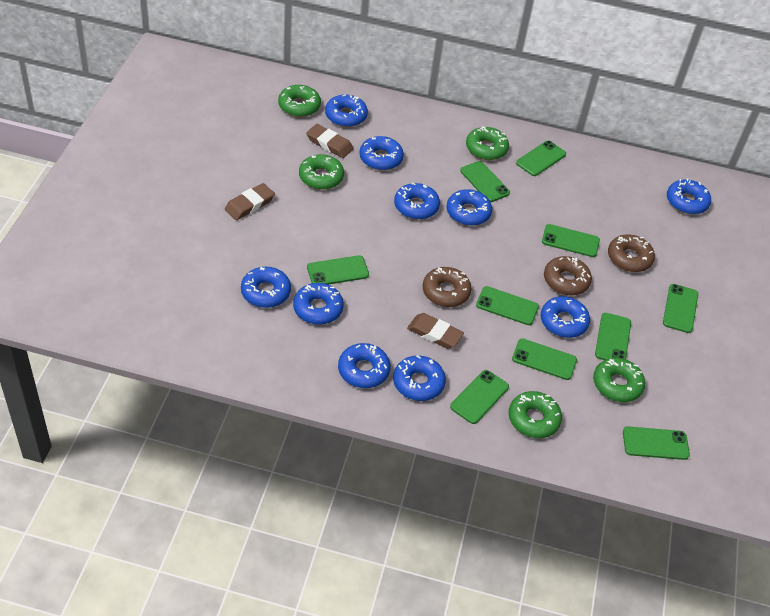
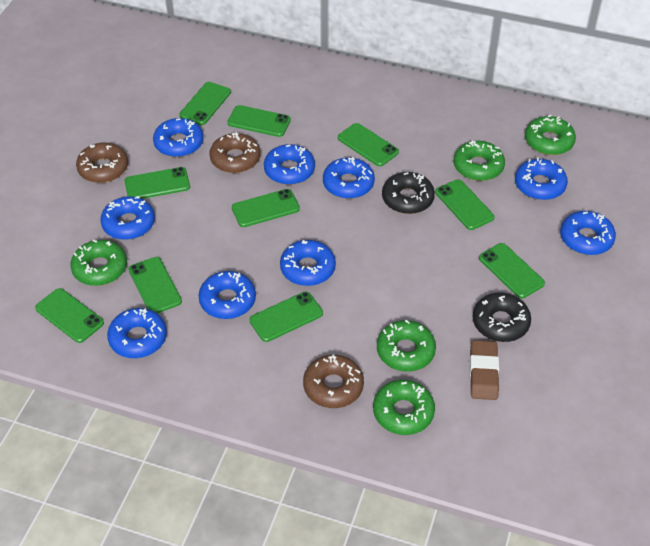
black donut: 0 -> 2
blue donut: 10 -> 9
brown eraser: 3 -> 1

